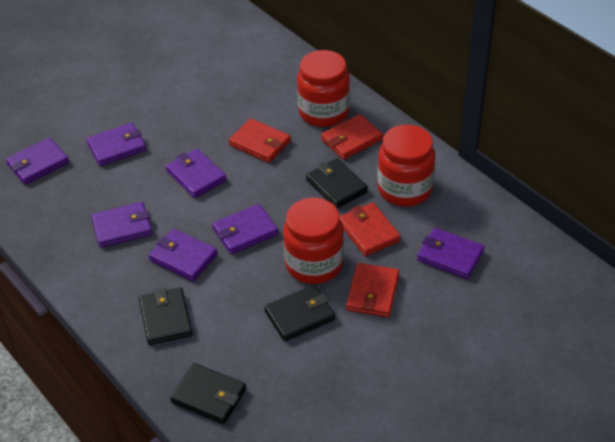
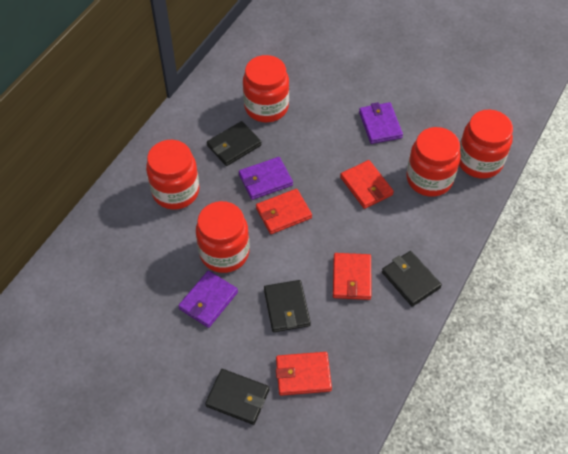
purple wallet: 7 -> 3
red jar: 3 -> 5

